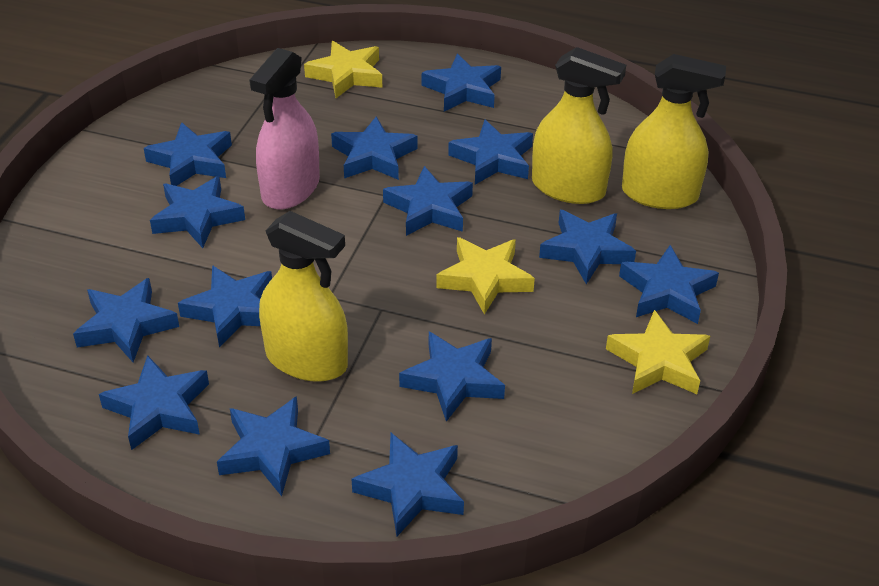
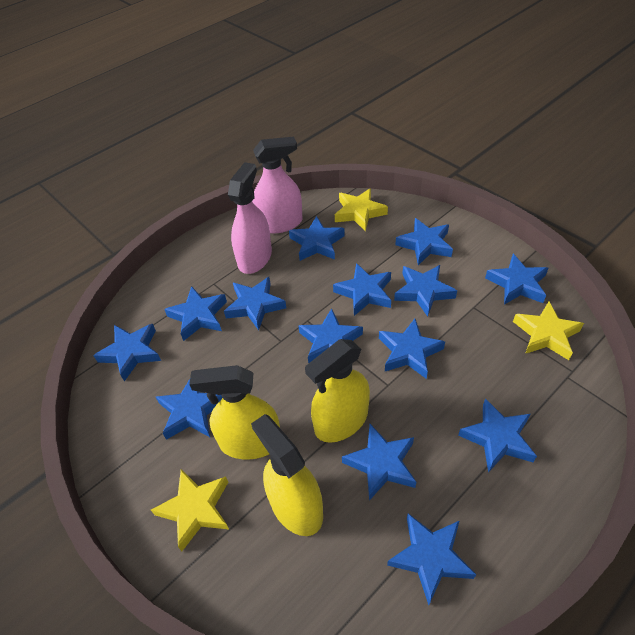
pink spray bottle: 1 -> 2

